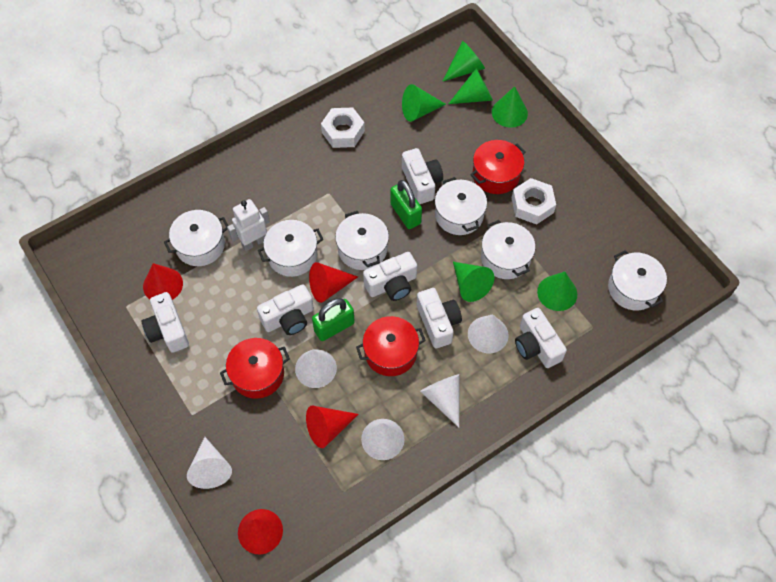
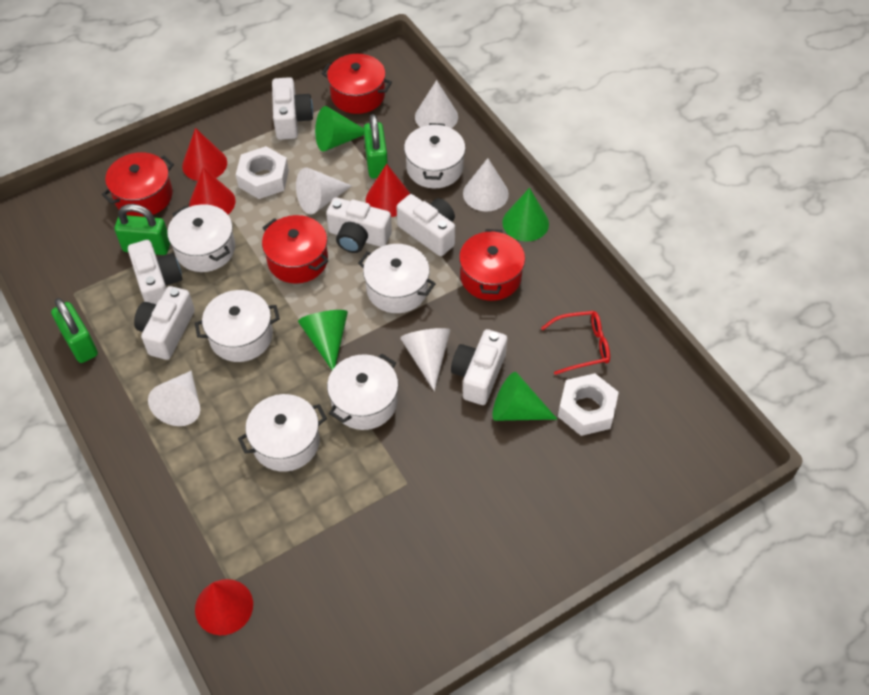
green cone: 6 -> 4
green padlock: 2 -> 3
red glasses: 0 -> 1
red pot: 3 -> 4
white robot: 1 -> 0

